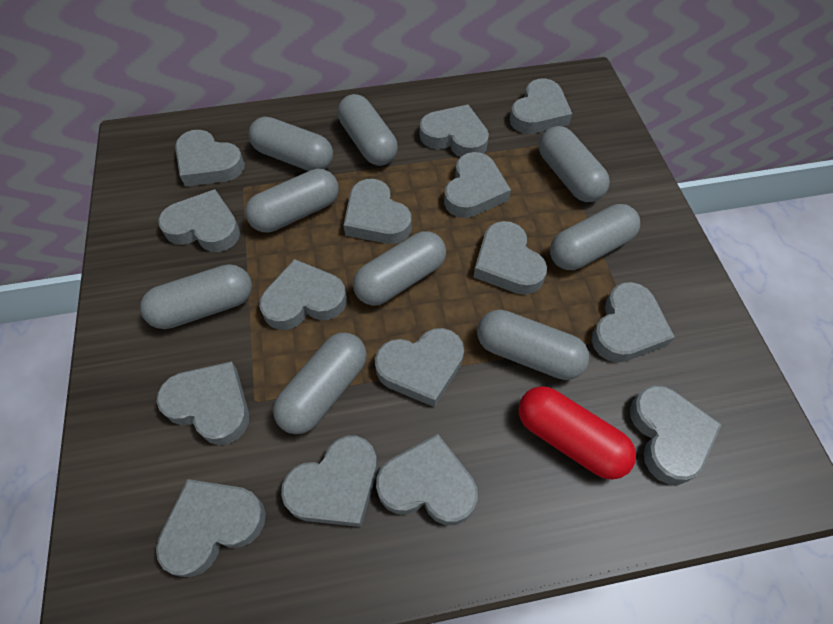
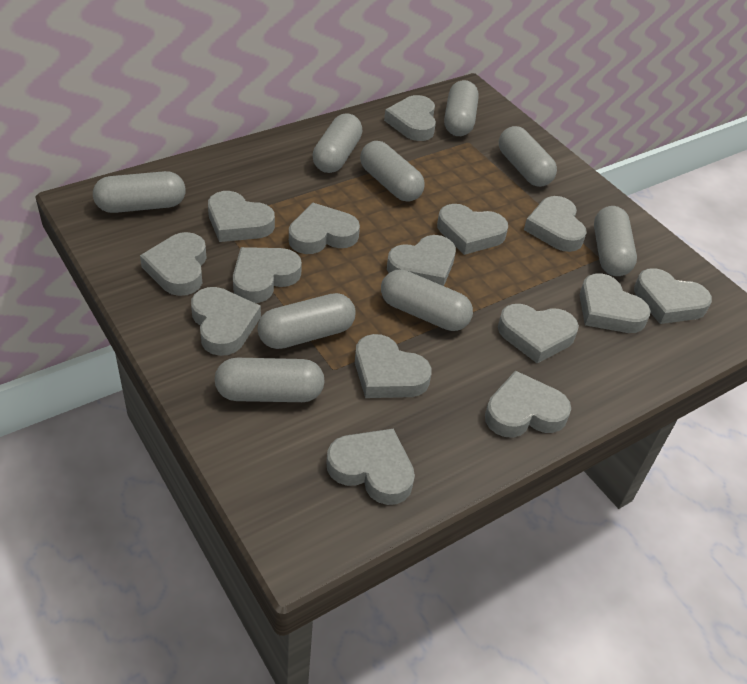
red capsule: 1 -> 0

